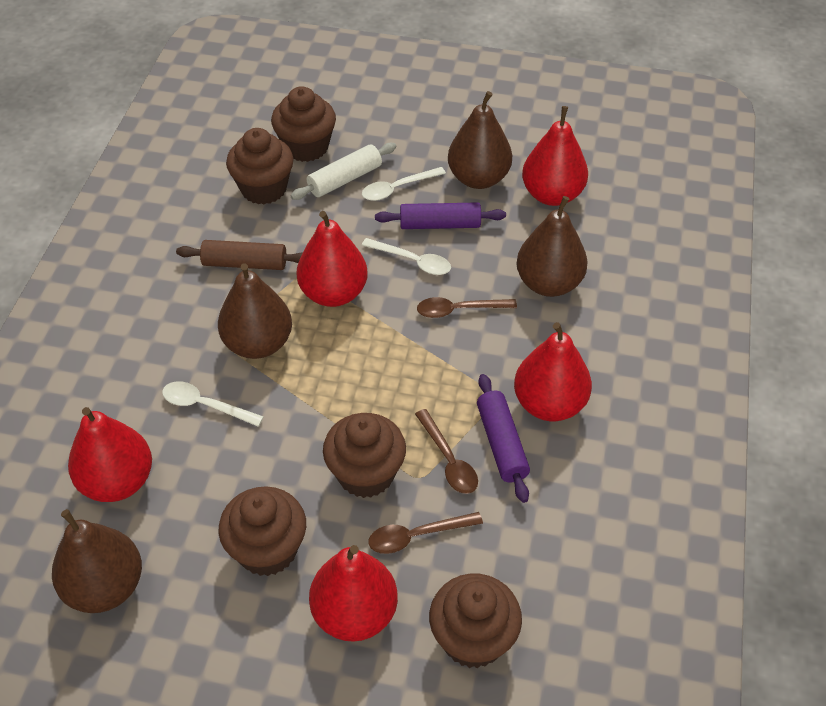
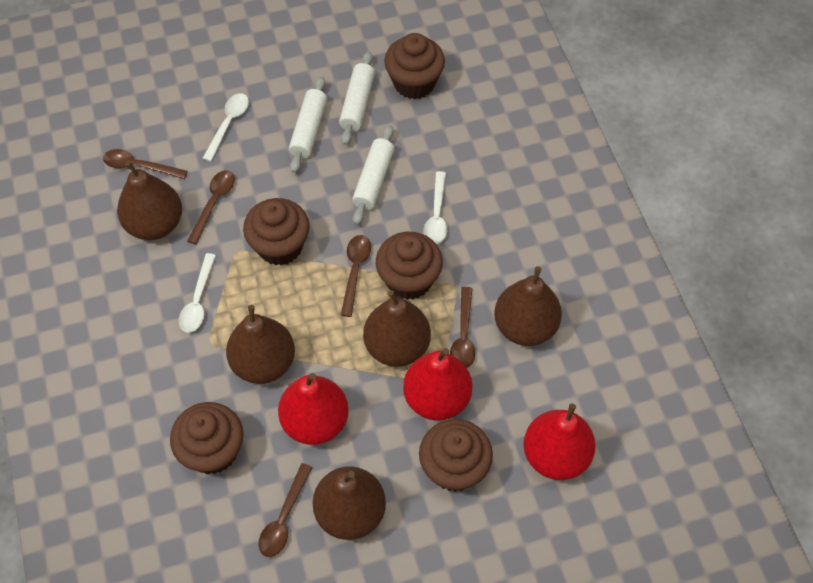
brown pear: 4 -> 5
brown rolling pin: 1 -> 0
brown spoon: 3 -> 5
purple rolling pin: 2 -> 0
red pear: 5 -> 3
white rolling pin: 1 -> 3

